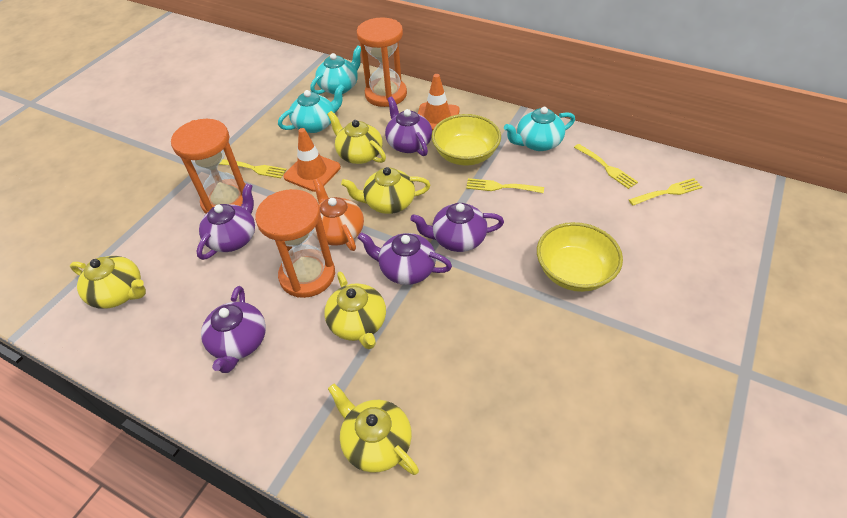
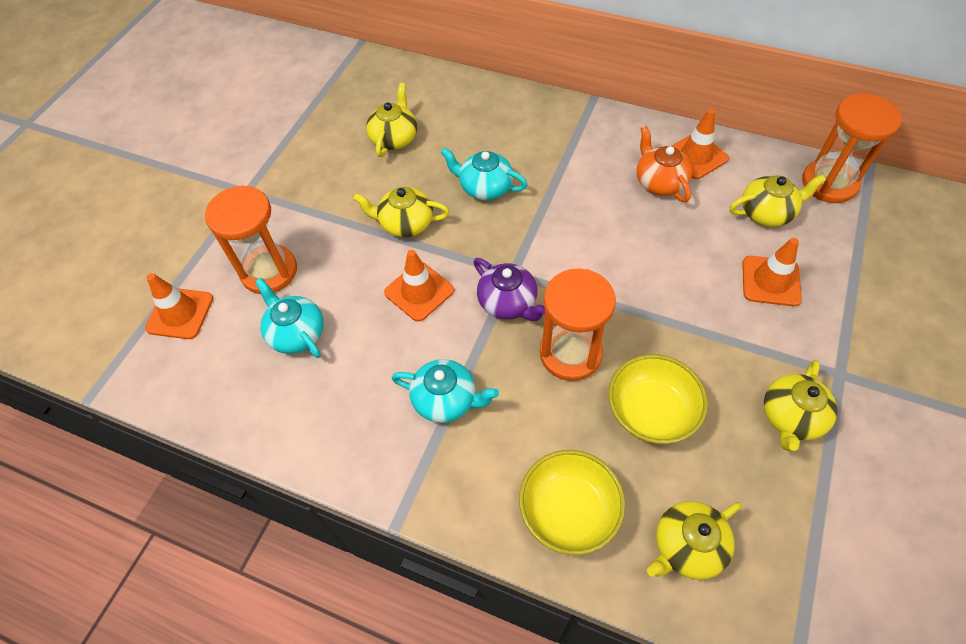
orange traffic cone: 2 -> 4
purple teapot: 5 -> 1
yellow fork: 4 -> 0

